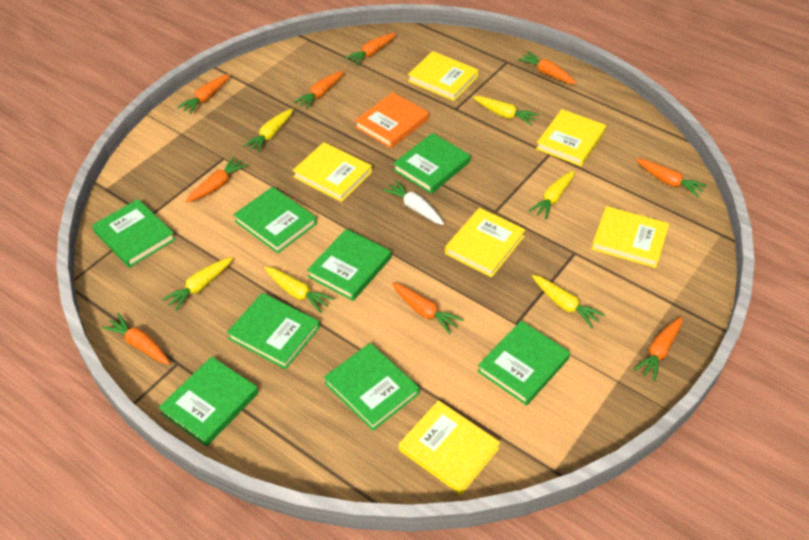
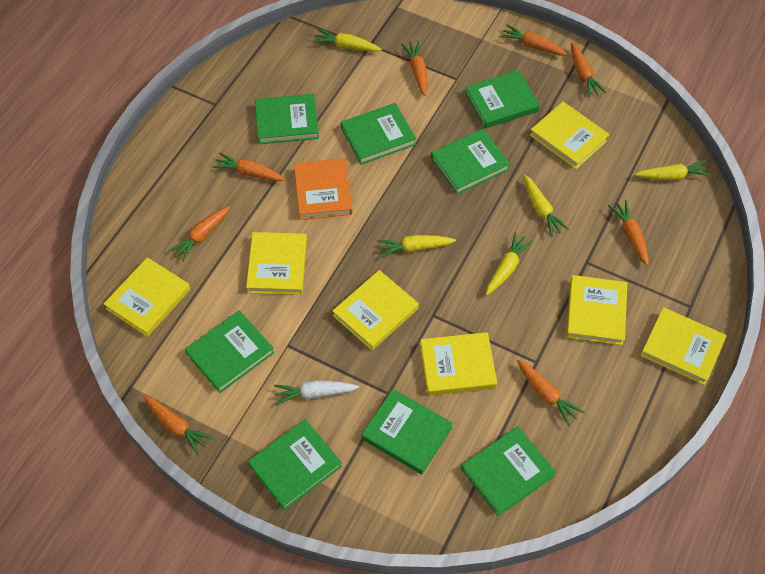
orange carrot: 9 -> 8
yellow book: 6 -> 7
yellow carrot: 6 -> 5

